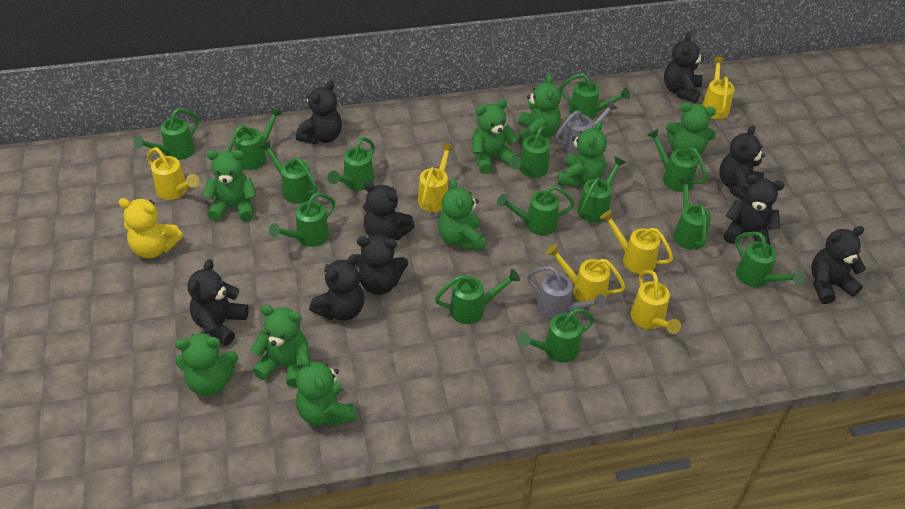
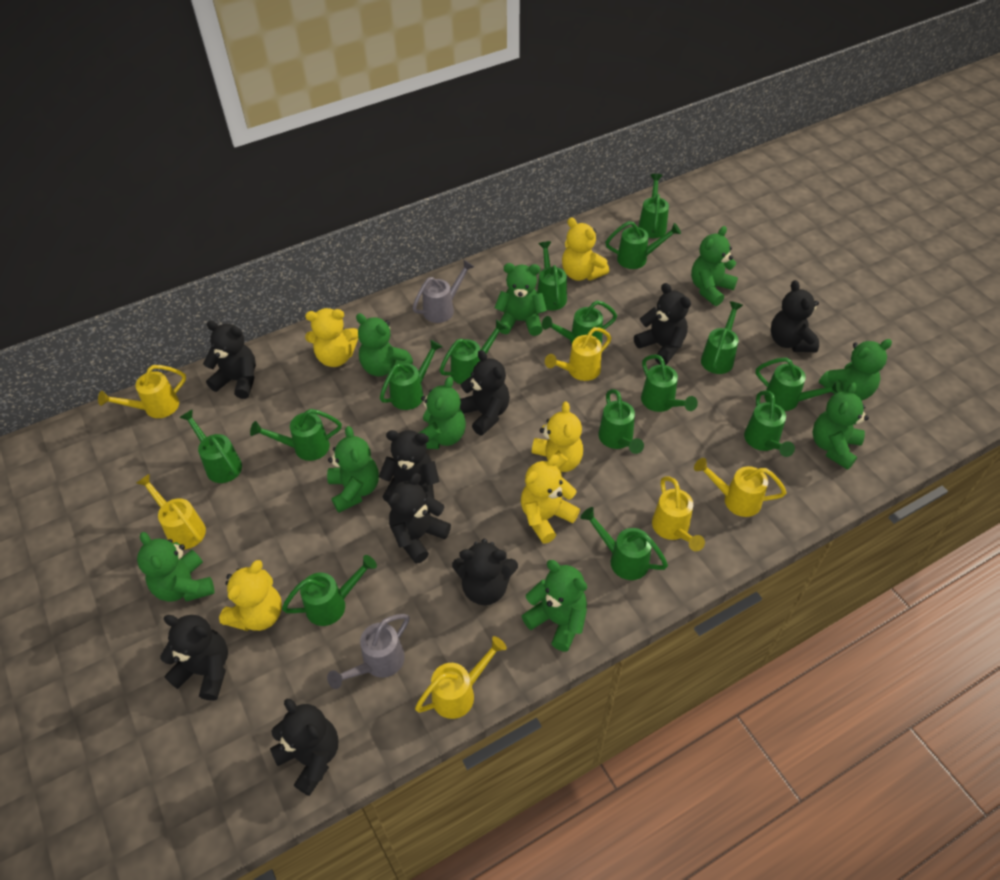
green watering can: 14 -> 15
yellow teddy bear: 1 -> 5

